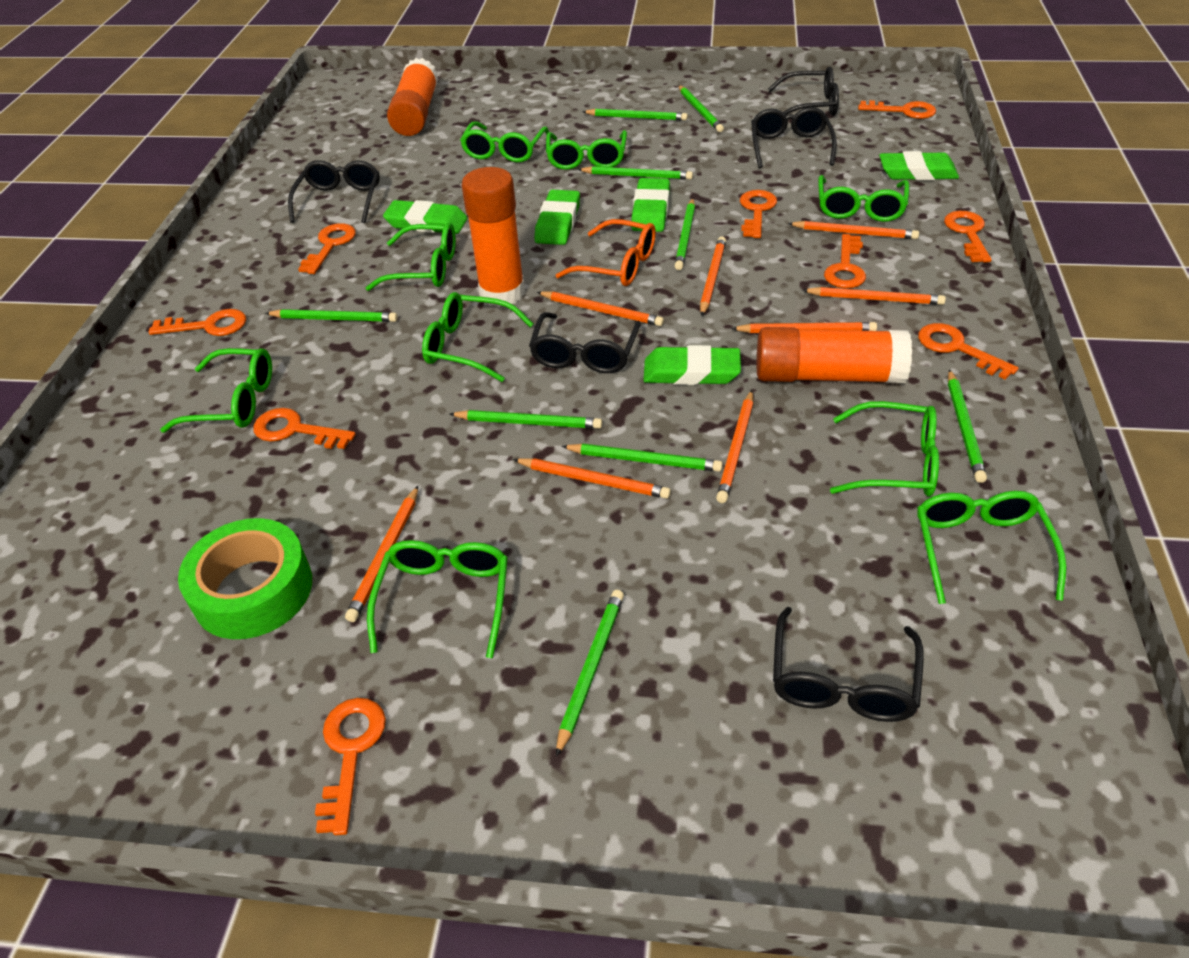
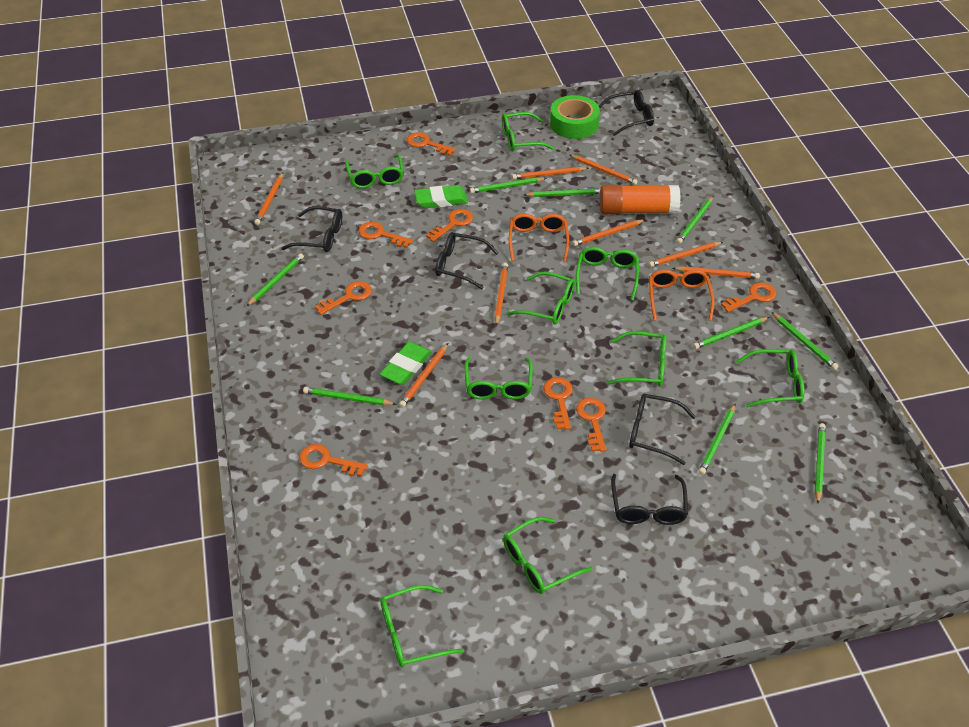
green eraser: 5 -> 2
orange glasses: 1 -> 2
orange glue stick: 3 -> 1
orange key: 9 -> 8

